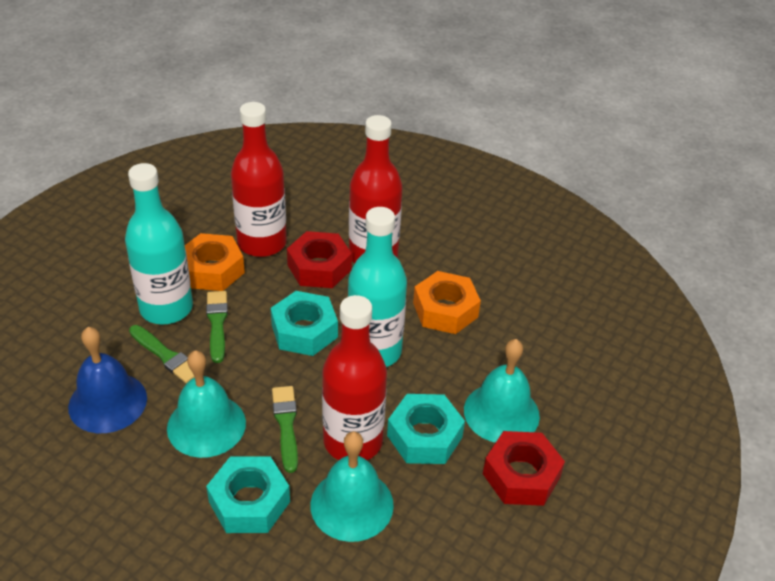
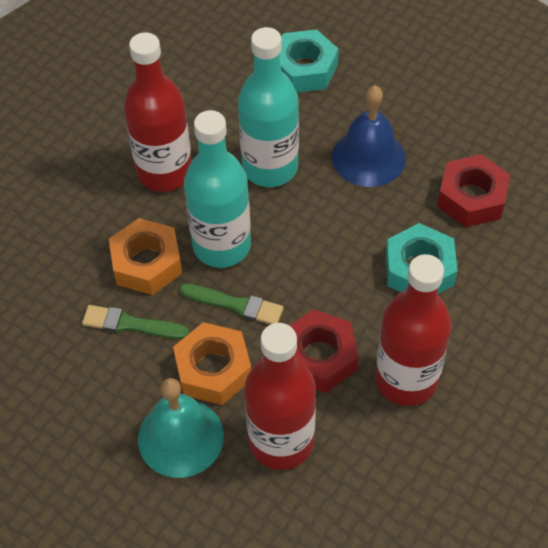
green brush: 3 -> 2
turquoise bell: 3 -> 1
turquoise nut: 3 -> 2

